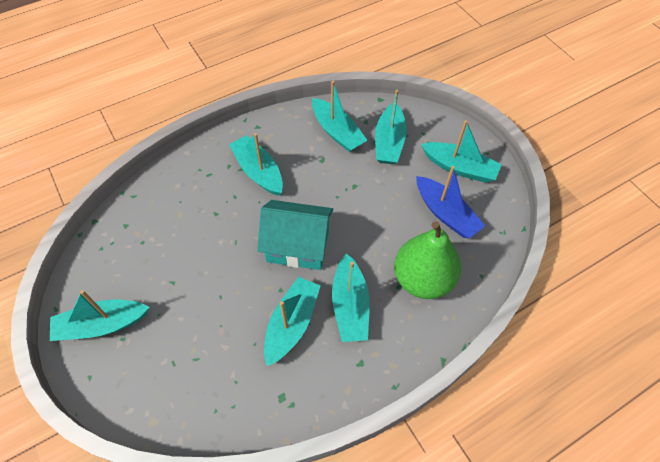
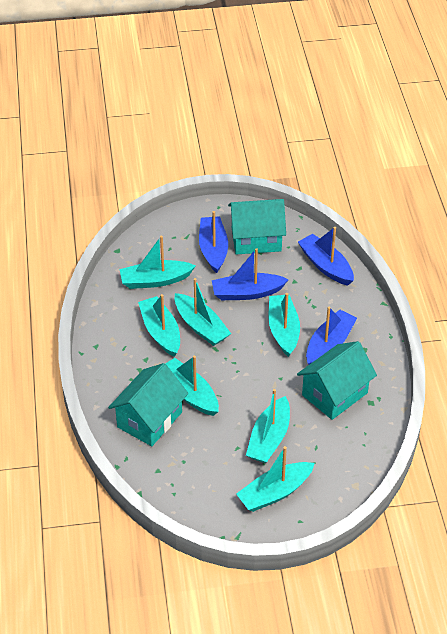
blue boat: 1 -> 4
green pear: 1 -> 0
turquoise house: 1 -> 3

